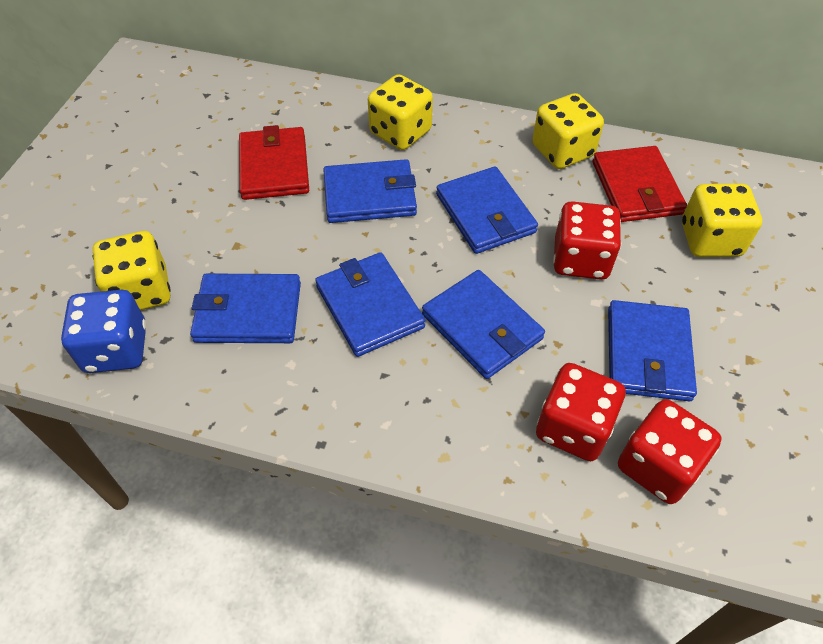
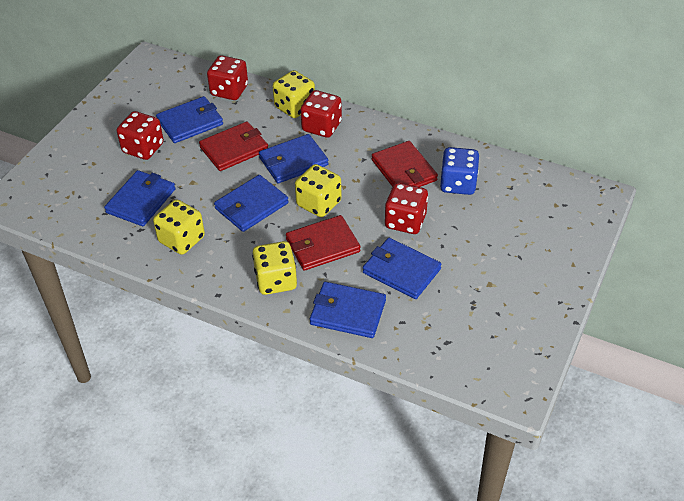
red dice: 3 -> 4
red wallet: 2 -> 3

